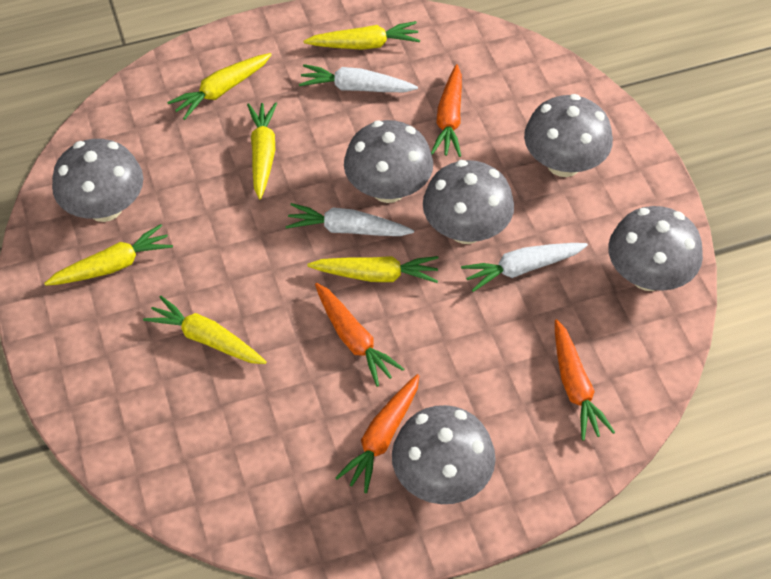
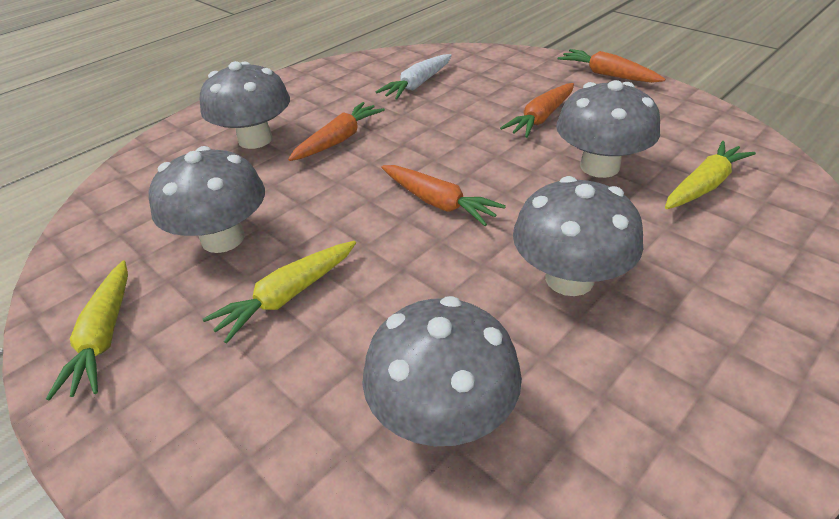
grey mushroom: 6 -> 5
white carrot: 3 -> 1
yellow carrot: 6 -> 3

